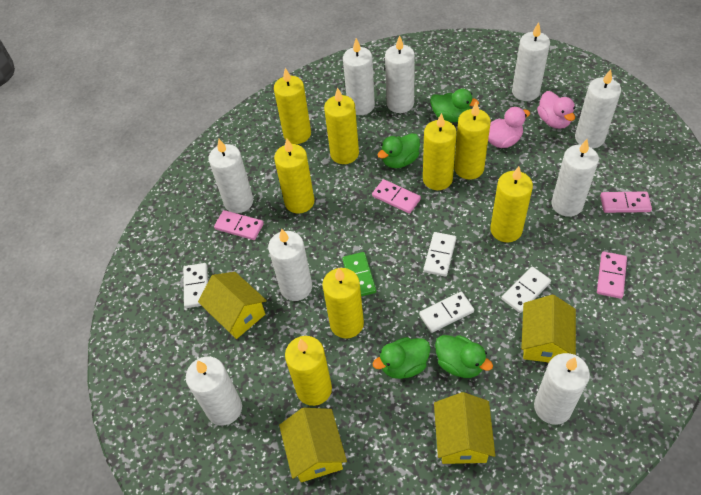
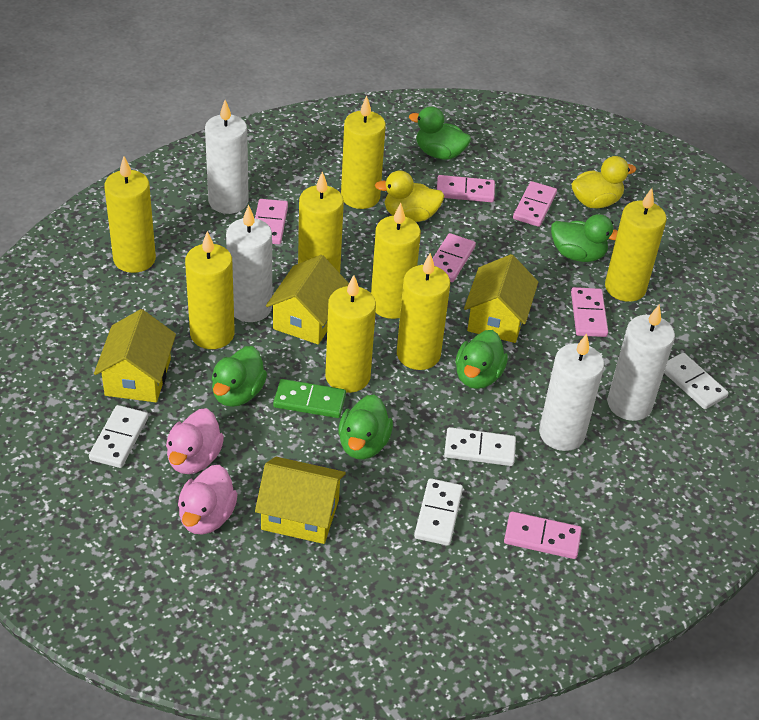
green duck: 4 -> 5
pink domino: 4 -> 6
white candle: 9 -> 4
yellow duck: 0 -> 2

